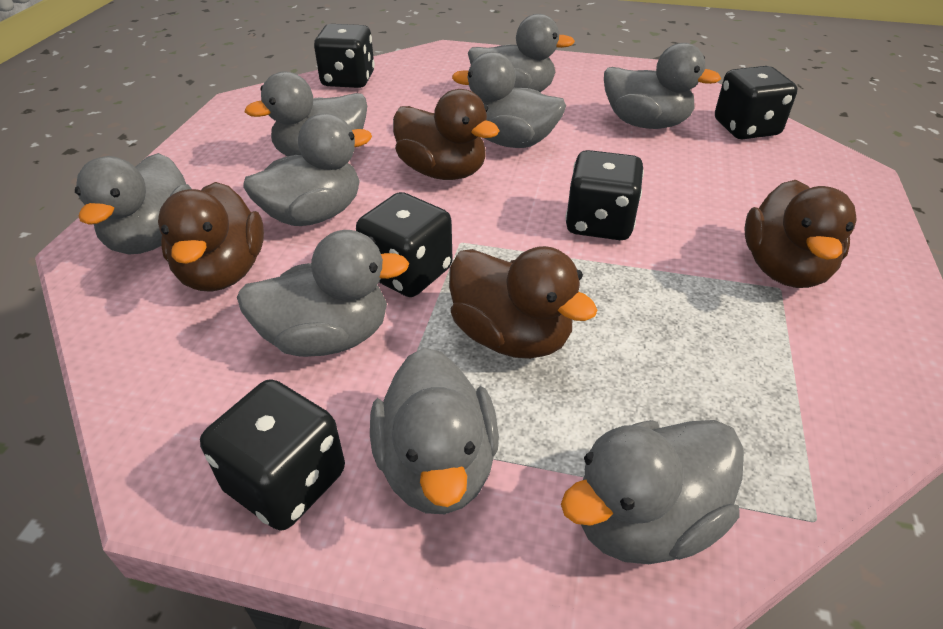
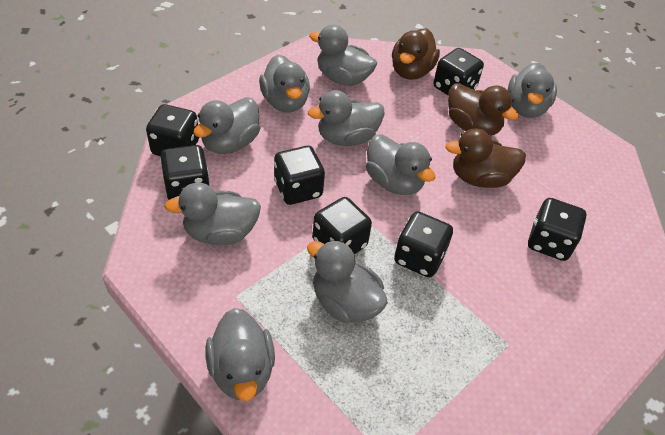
black dice: 5 -> 7
brown duck: 4 -> 3

